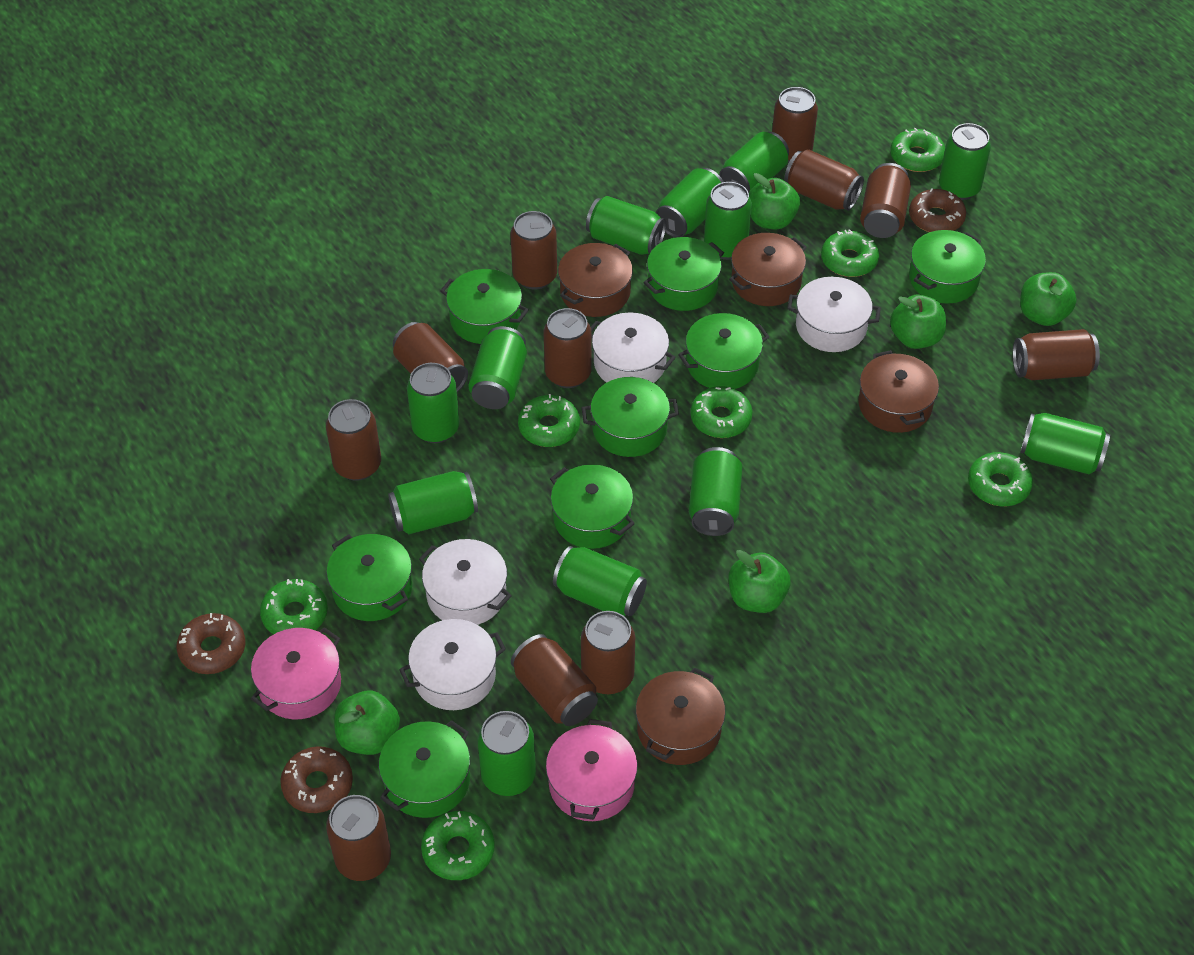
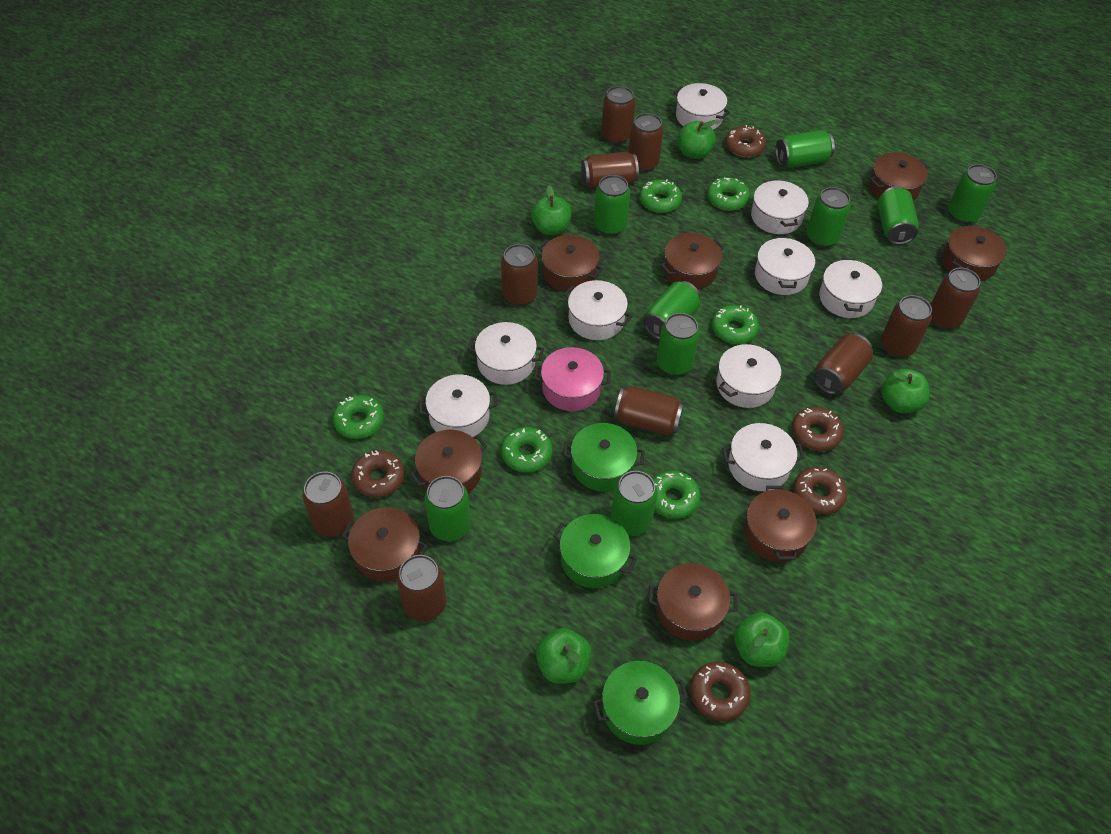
brown can: 11 -> 10
brown donut: 3 -> 5
brown pot: 4 -> 8
green can: 12 -> 9
green donut: 7 -> 6
green pot: 8 -> 3
pink pot: 2 -> 1
white pot: 4 -> 9

